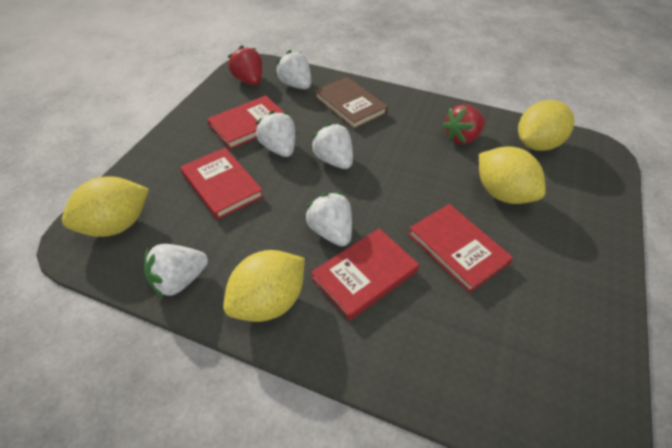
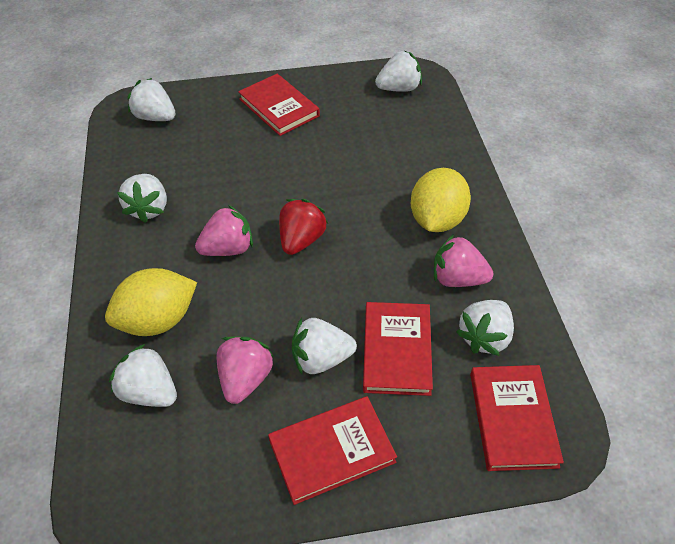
brown book: 1 -> 0
pink strawberry: 0 -> 3
red strawberry: 2 -> 1
white strawberry: 5 -> 6
yellow lemon: 4 -> 2

